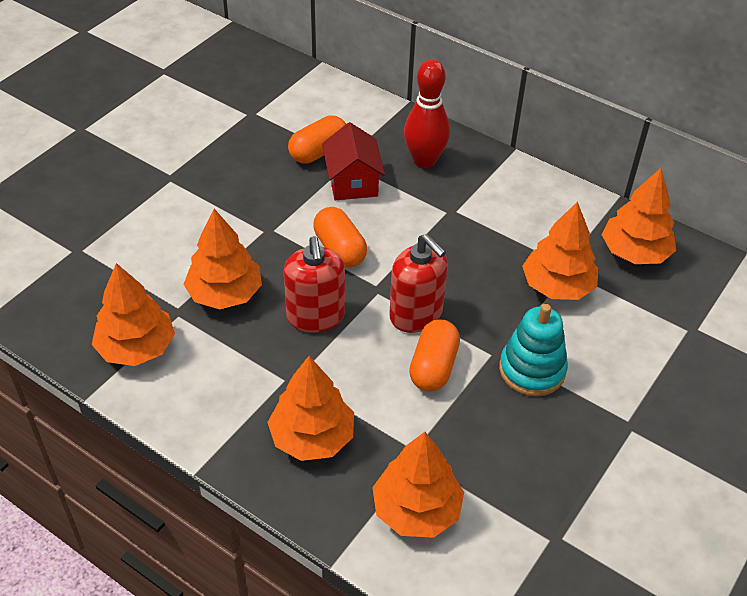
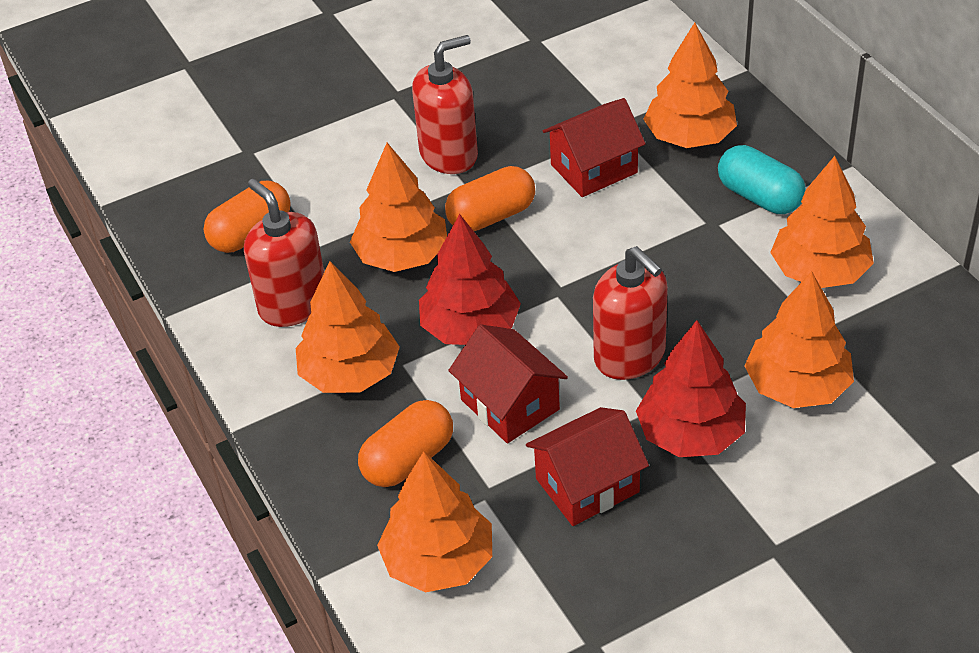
red bowling pin: 1 -> 0
red house: 1 -> 3
red soap dispenser: 2 -> 3
red tree: 0 -> 2
turquoise capsule: 0 -> 1
turquoise stacking toy: 1 -> 0

